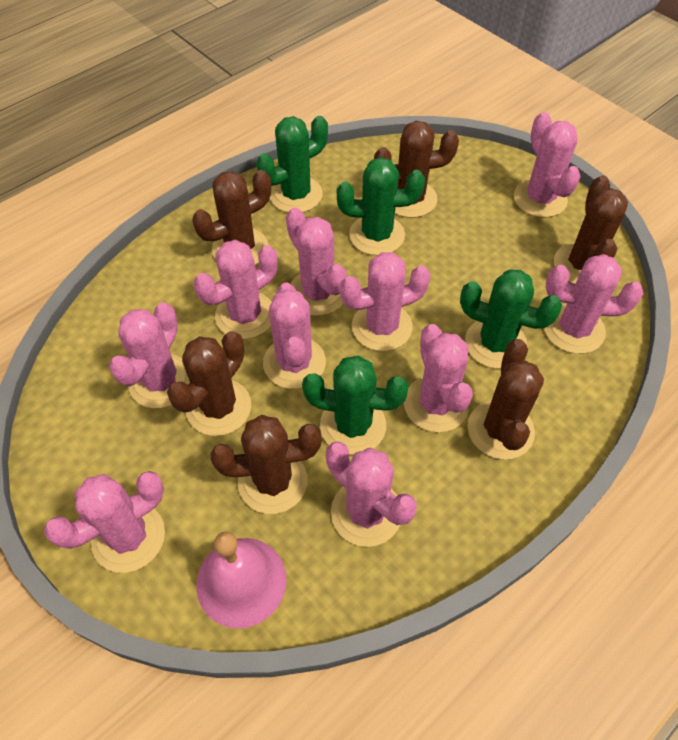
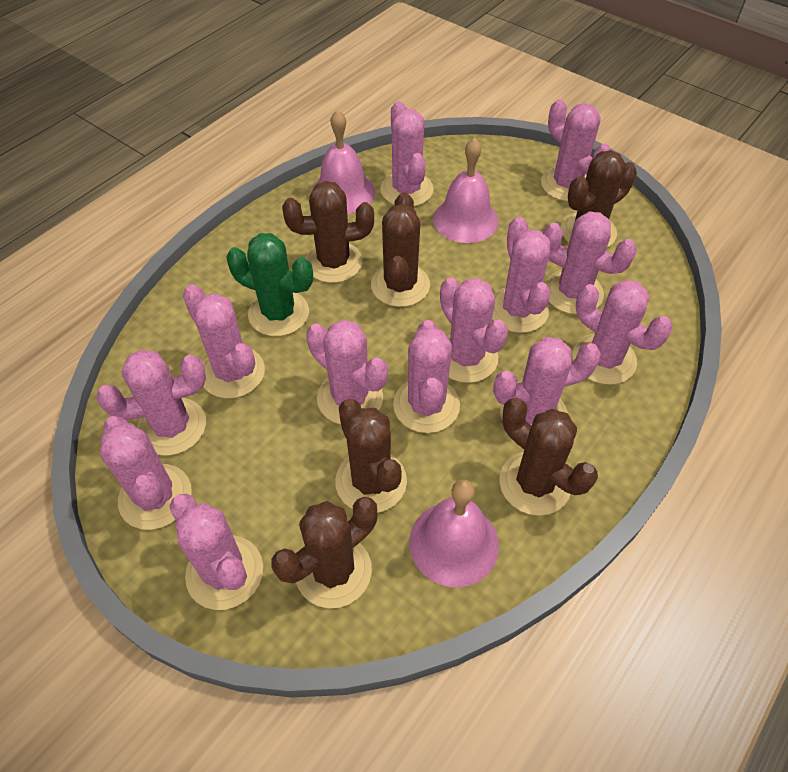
green cactus: 4 -> 1
pink bell: 1 -> 3
pink cactus: 10 -> 13

